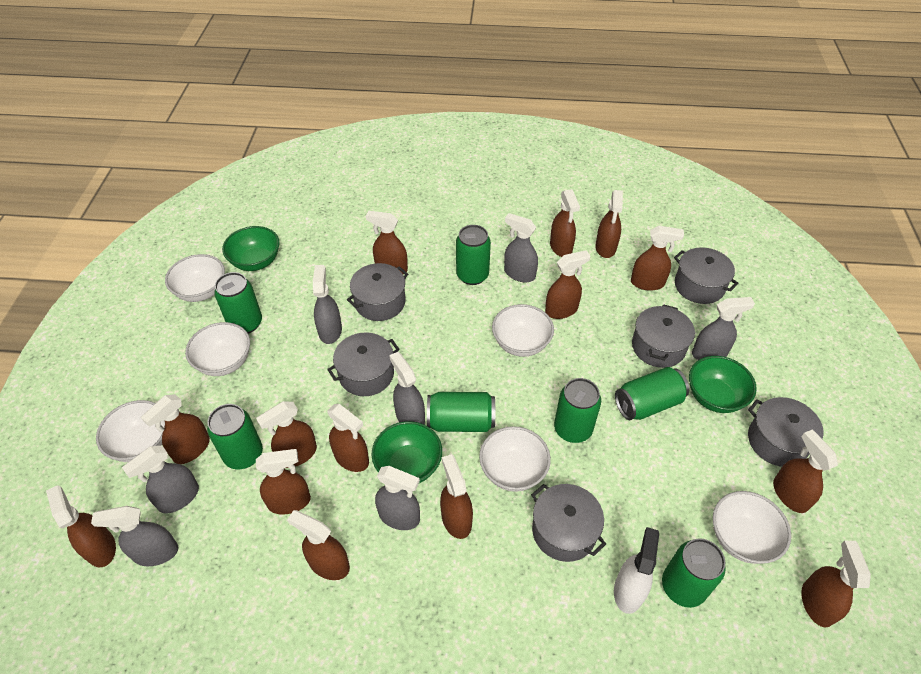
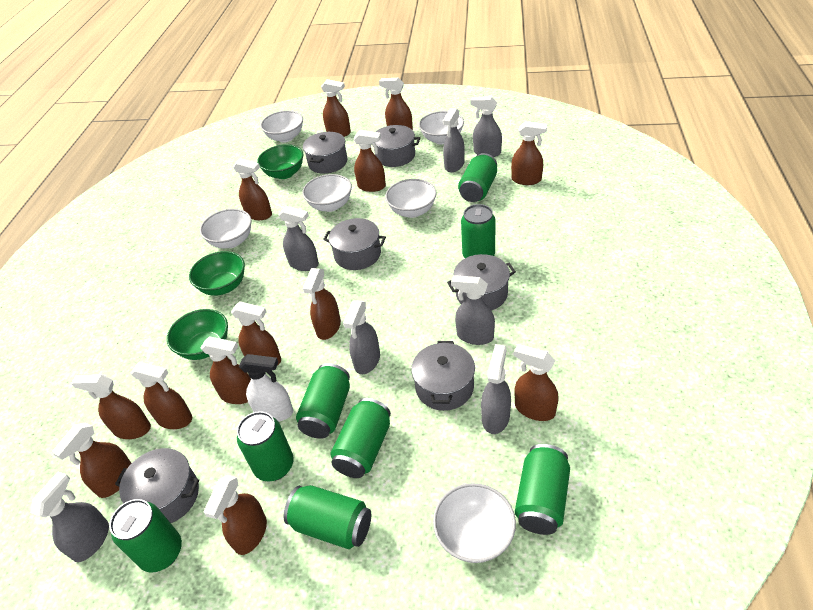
brown spray bottle: 14 -> 13
green can: 7 -> 8

